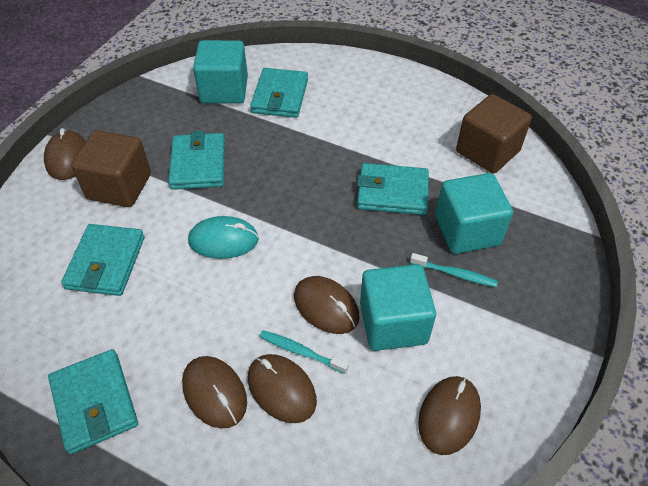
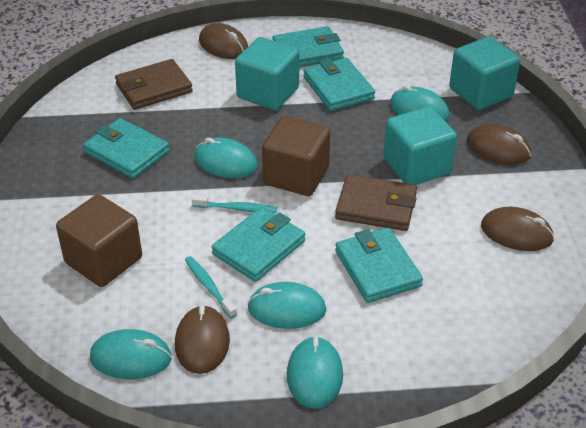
brown mouse: 5 -> 4
brown wallet: 0 -> 2
turquoise mouse: 1 -> 5

